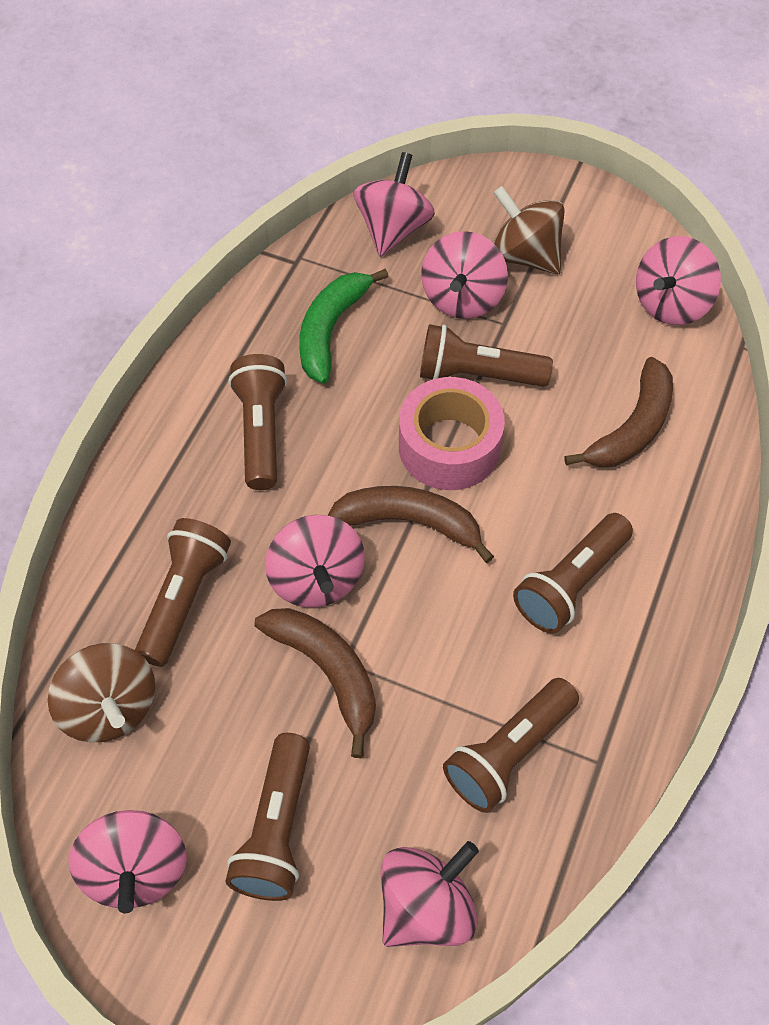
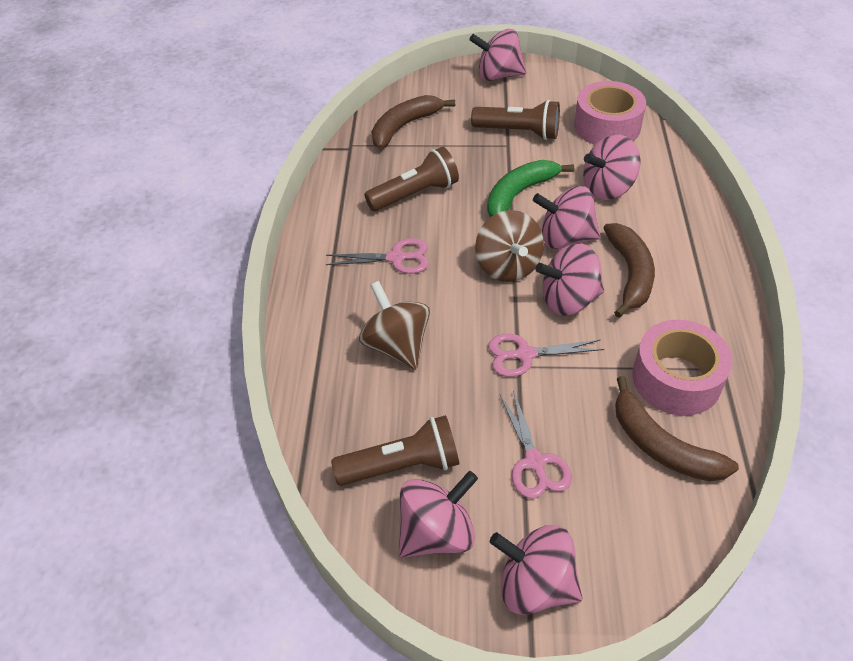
brown flashlight: 6 -> 3
pink scissors: 0 -> 3
pink tape: 1 -> 2

